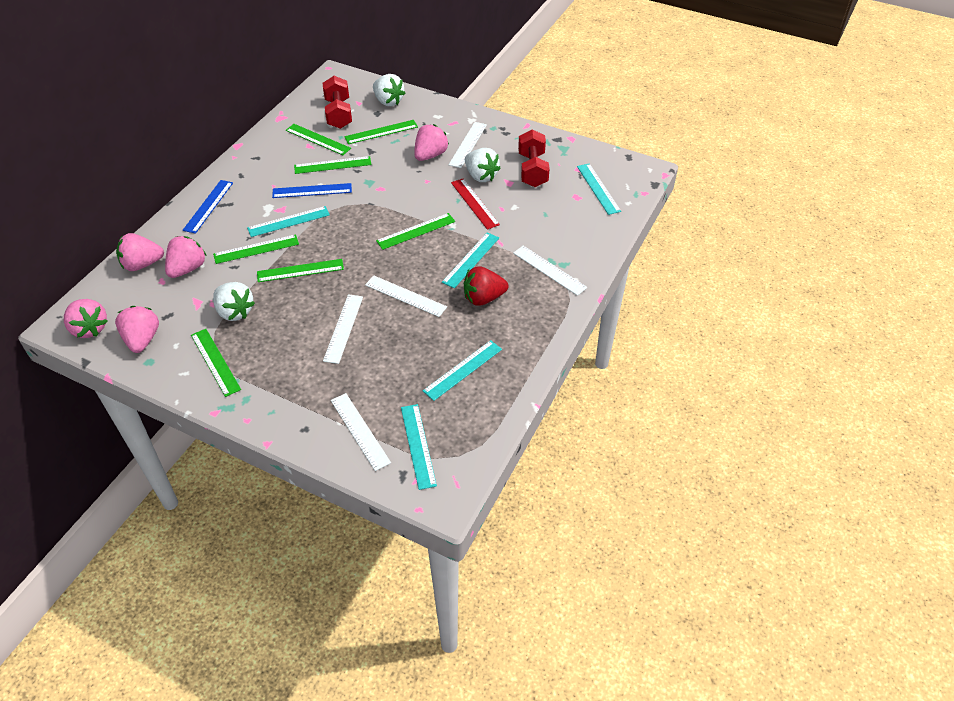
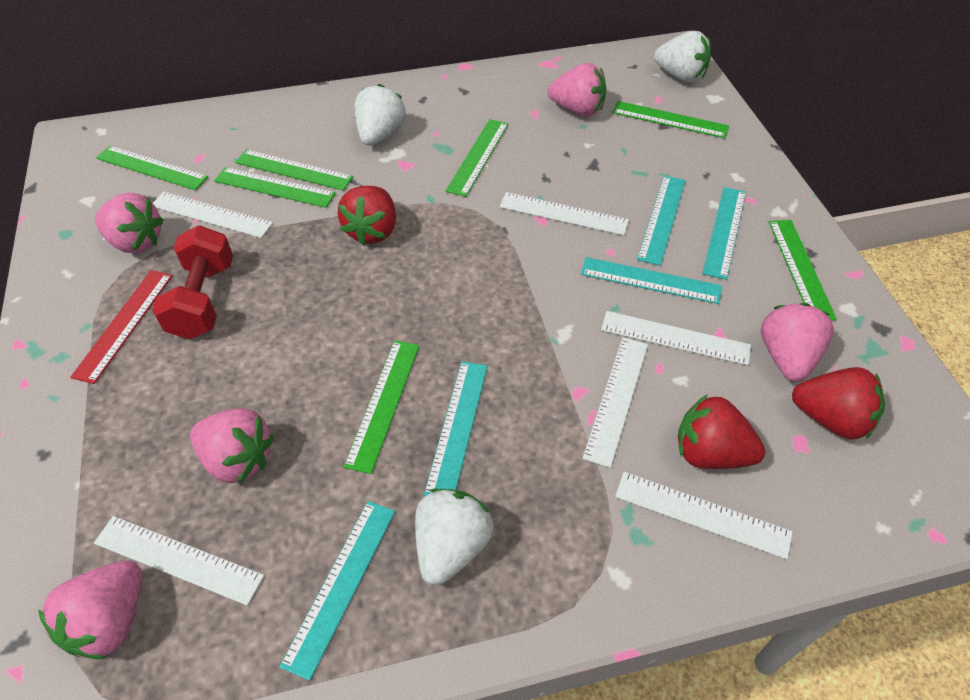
blue ruler: 2 -> 0
red dumbbell: 2 -> 1
red strawberry: 1 -> 3
white ruler: 5 -> 6

